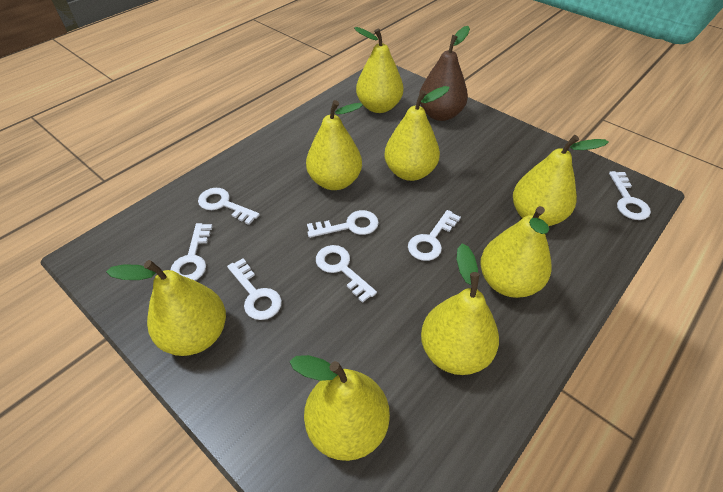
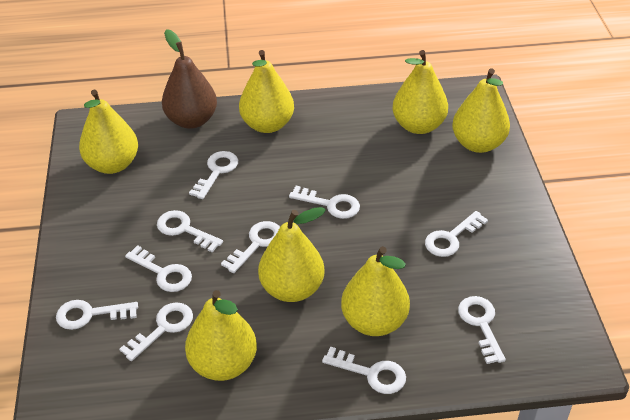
white key: 7 -> 10
yellow pear: 8 -> 7

